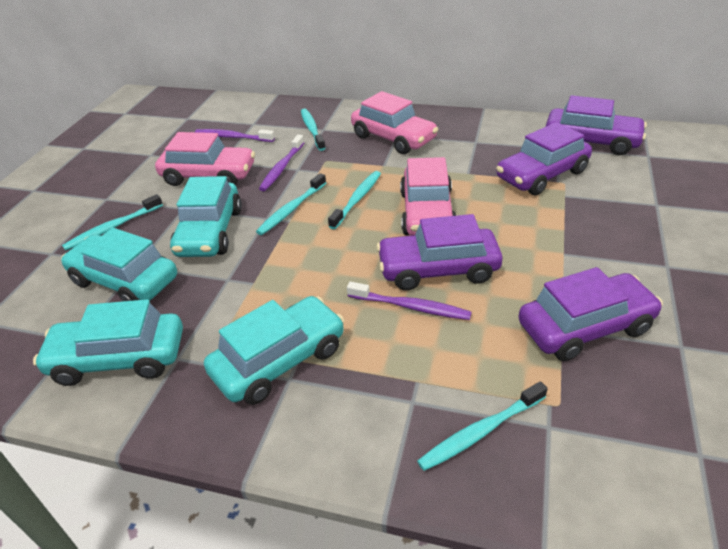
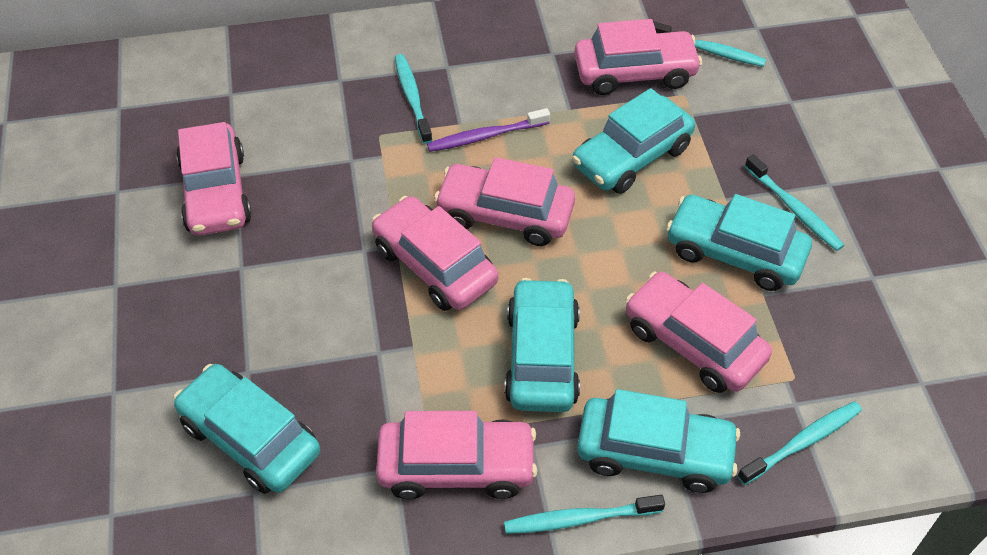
pink car: 3 -> 6
purple car: 4 -> 0
purple toothbrush: 3 -> 1
turquoise car: 4 -> 5

